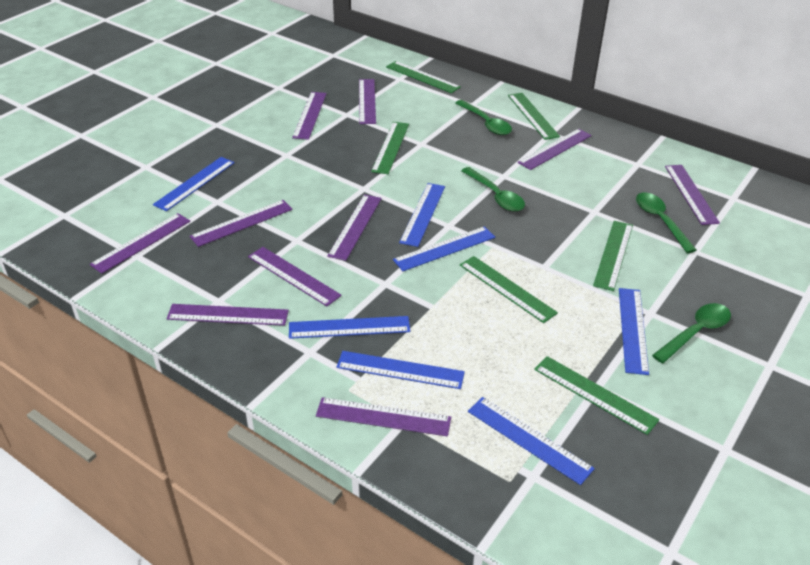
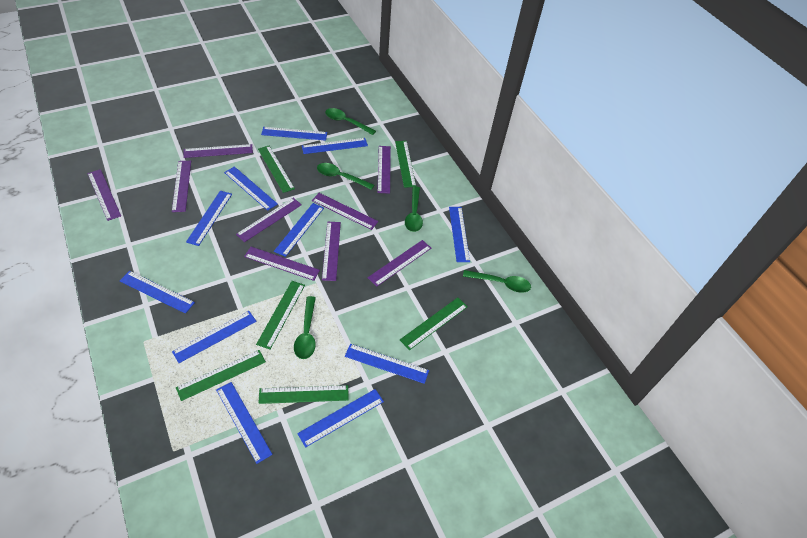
blue ruler: 7 -> 11
green spoon: 4 -> 5
purple ruler: 10 -> 9

